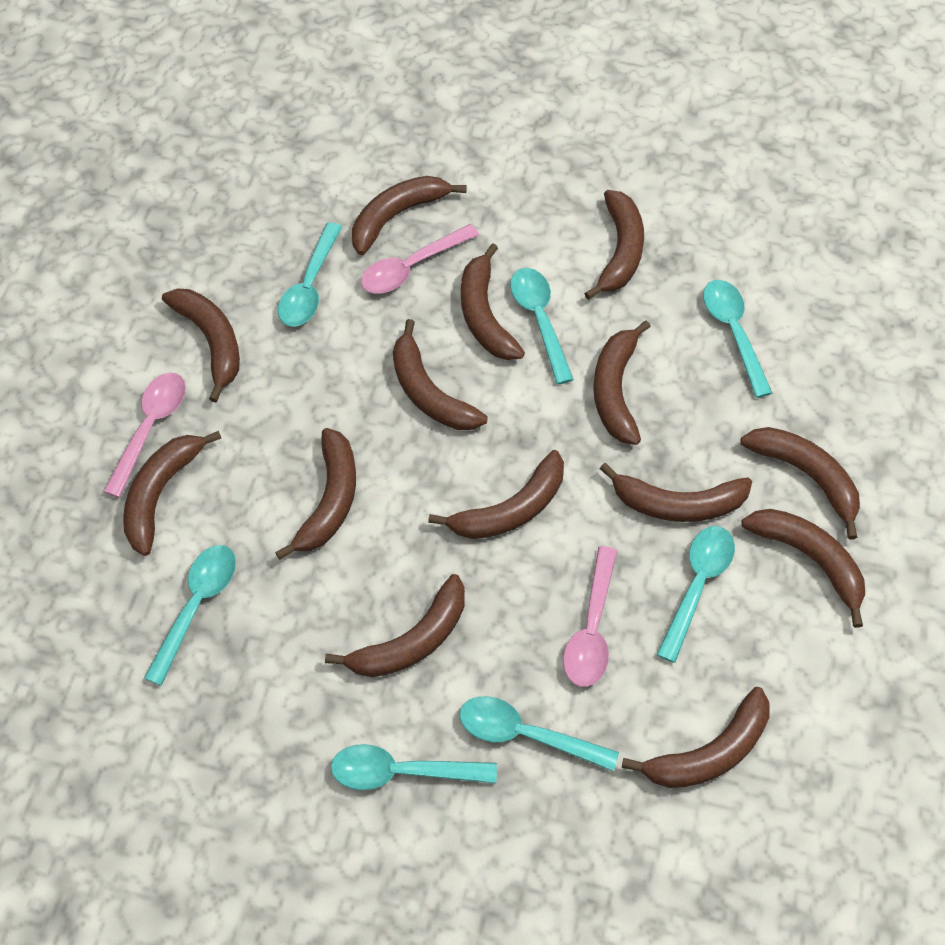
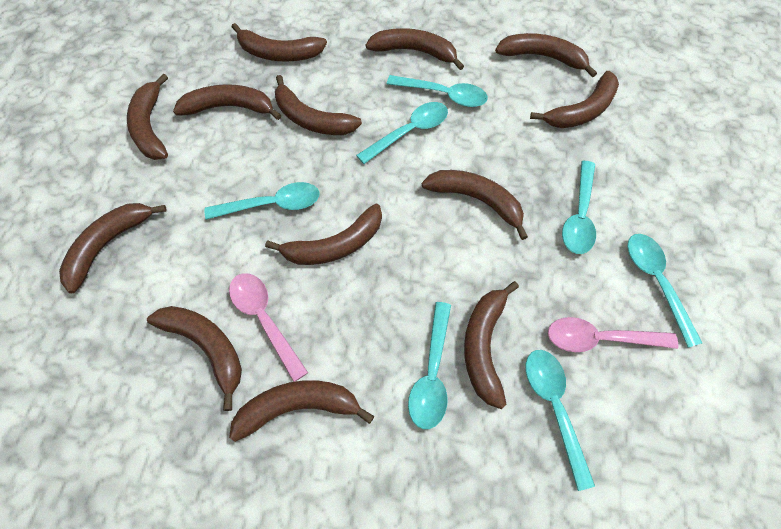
brown banana: 14 -> 13
pink spoon: 3 -> 2

